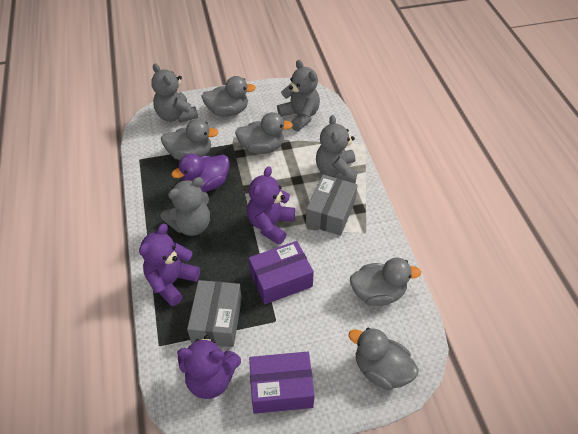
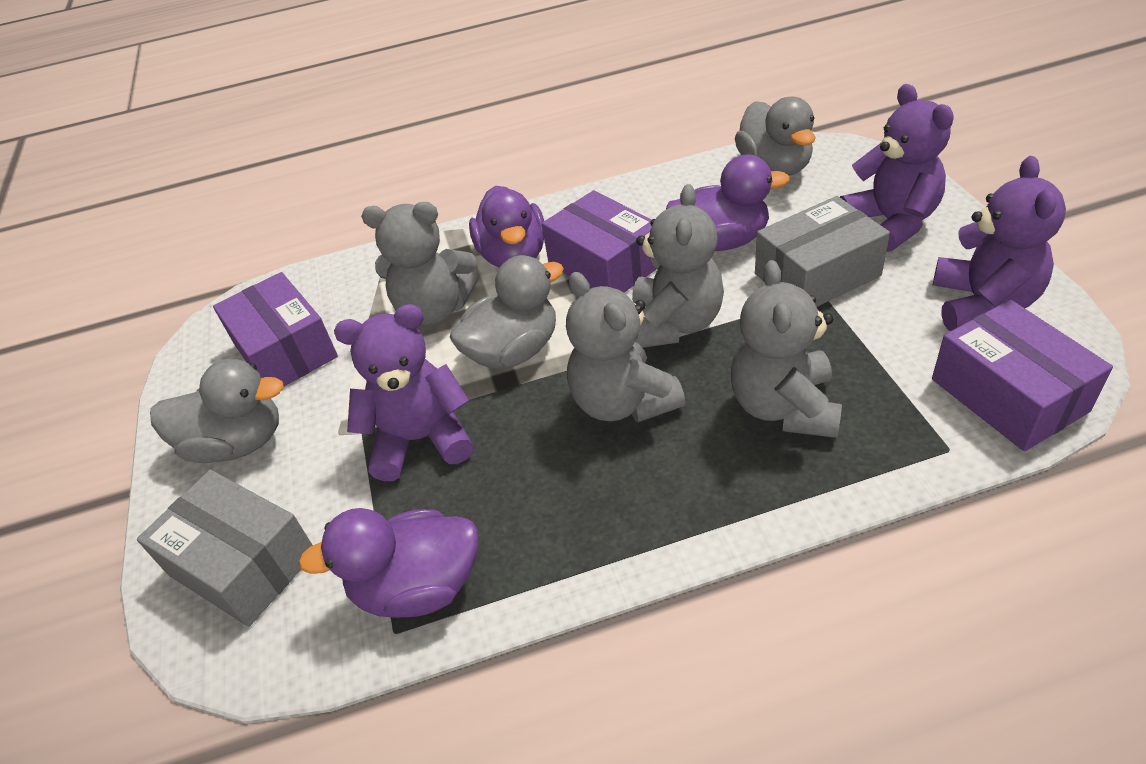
grey duck: 5 -> 3
purple box: 2 -> 3
purple duck: 1 -> 3

